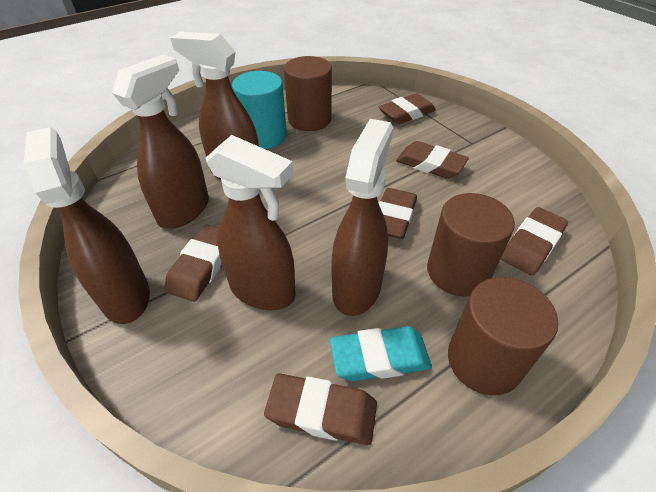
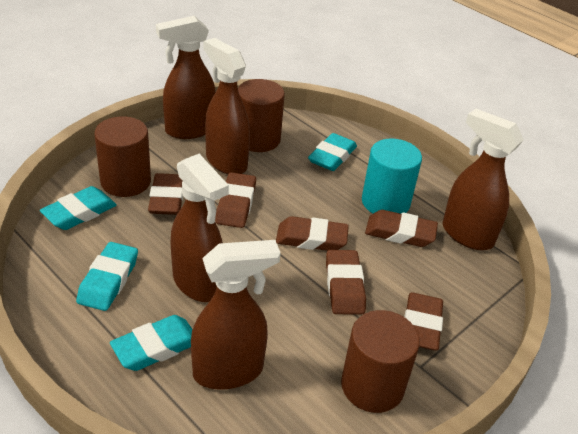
turquoise eraser: 1 -> 4

